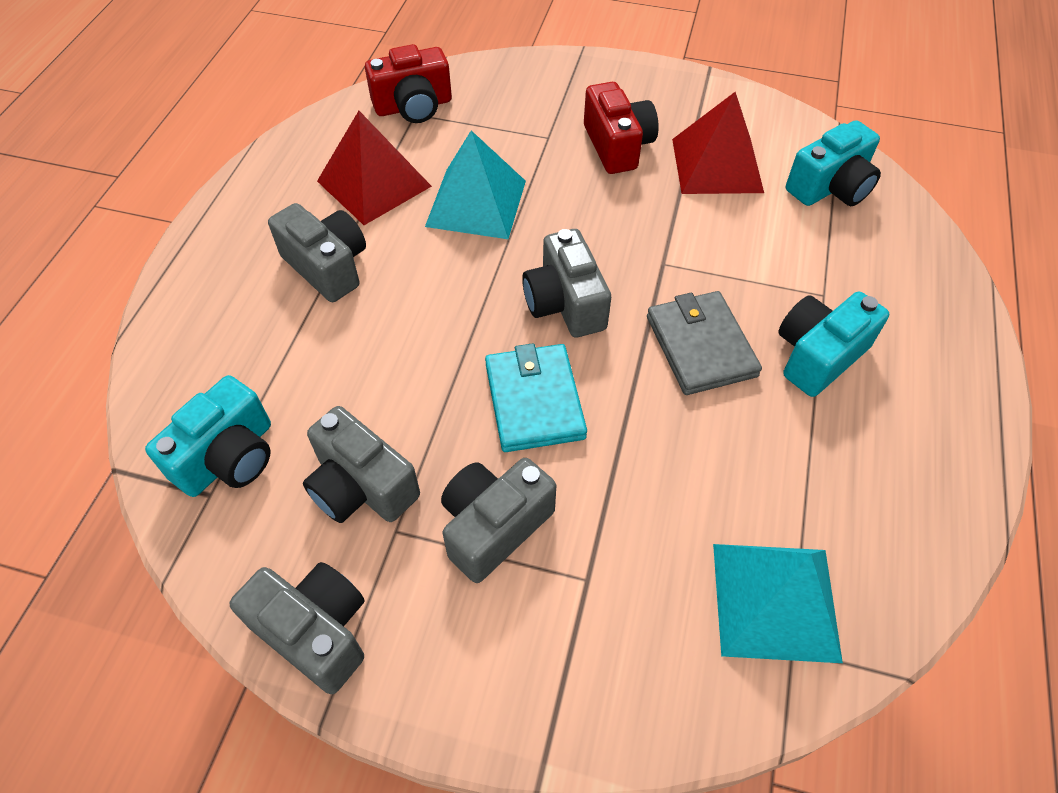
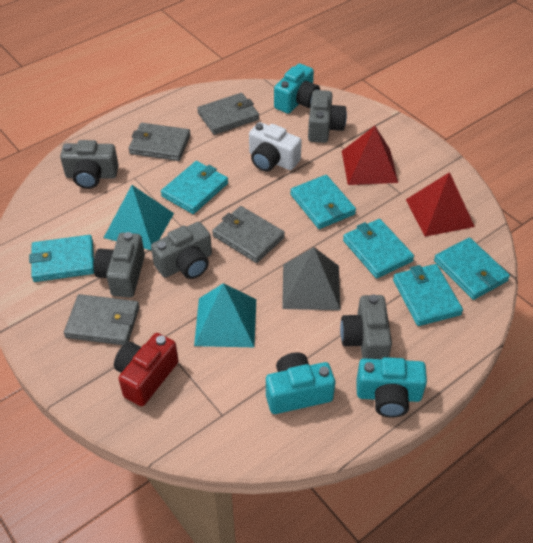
grey pyramid: 0 -> 1
grey wallet: 1 -> 4
red camera: 2 -> 1
turquoise wallet: 1 -> 6
white camera: 0 -> 1

